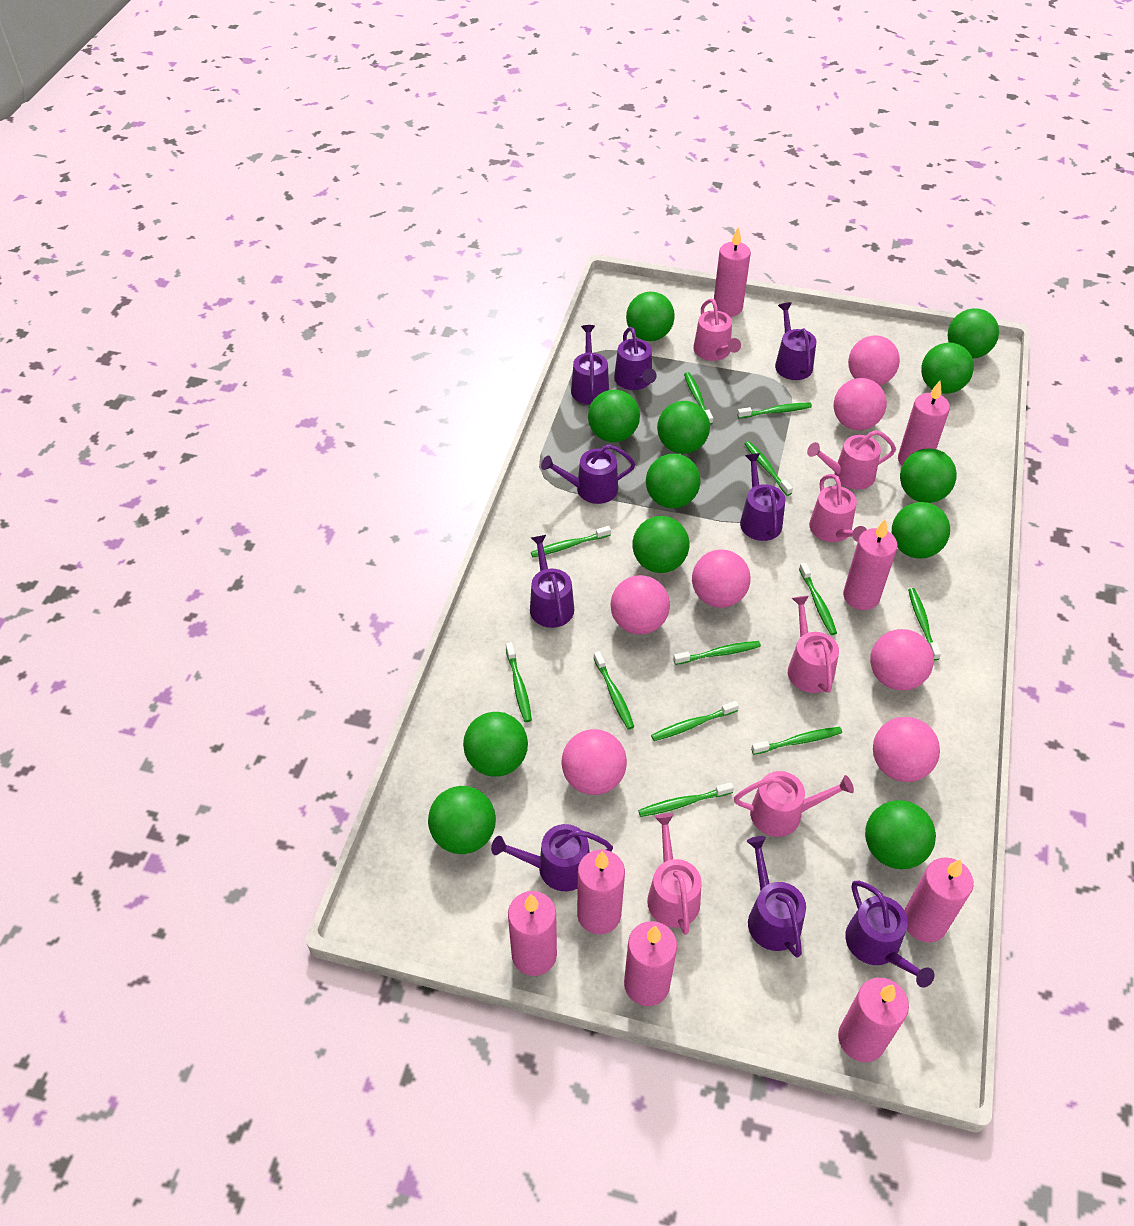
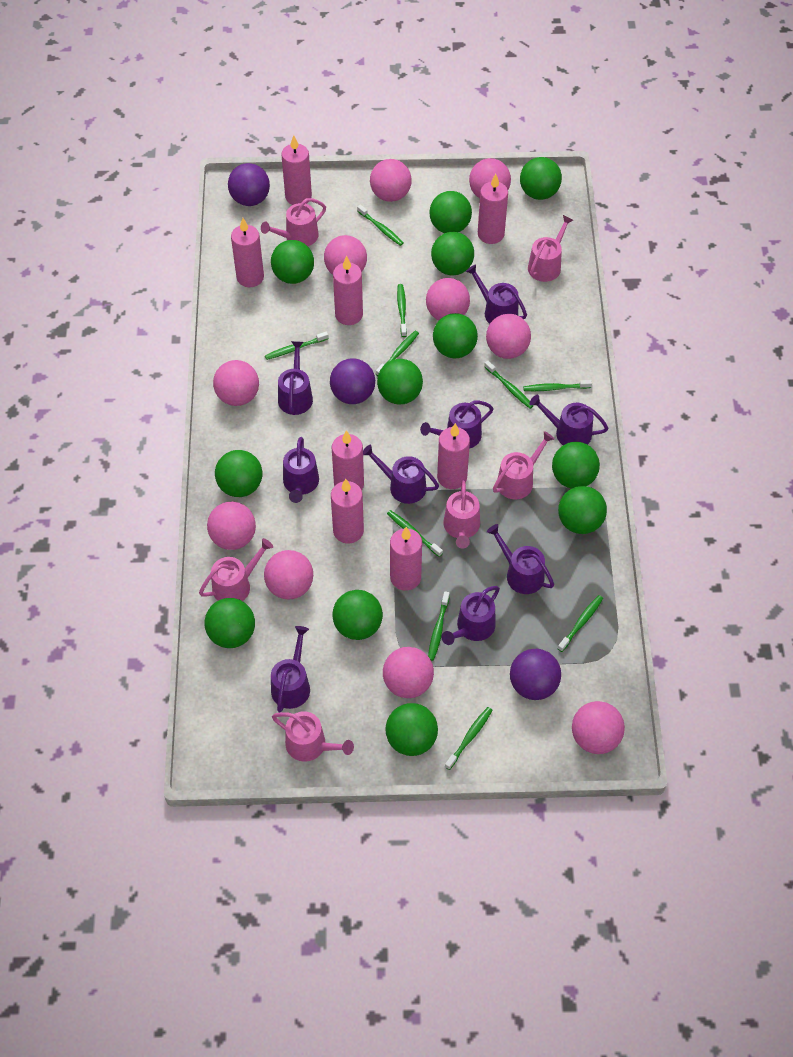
green toothbrush: 12 -> 10
pink ball: 7 -> 10
purple ball: 0 -> 3

